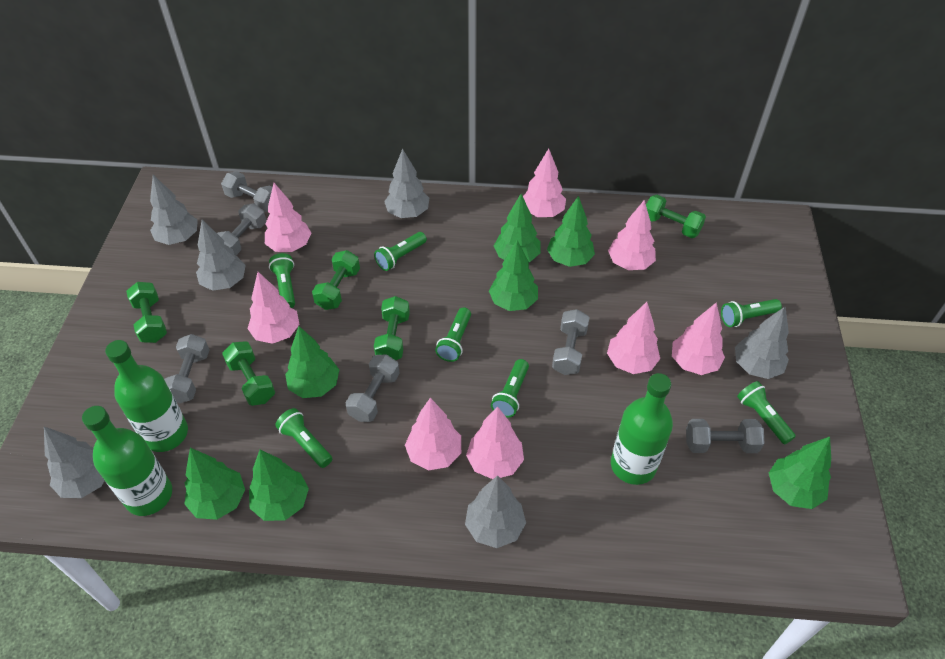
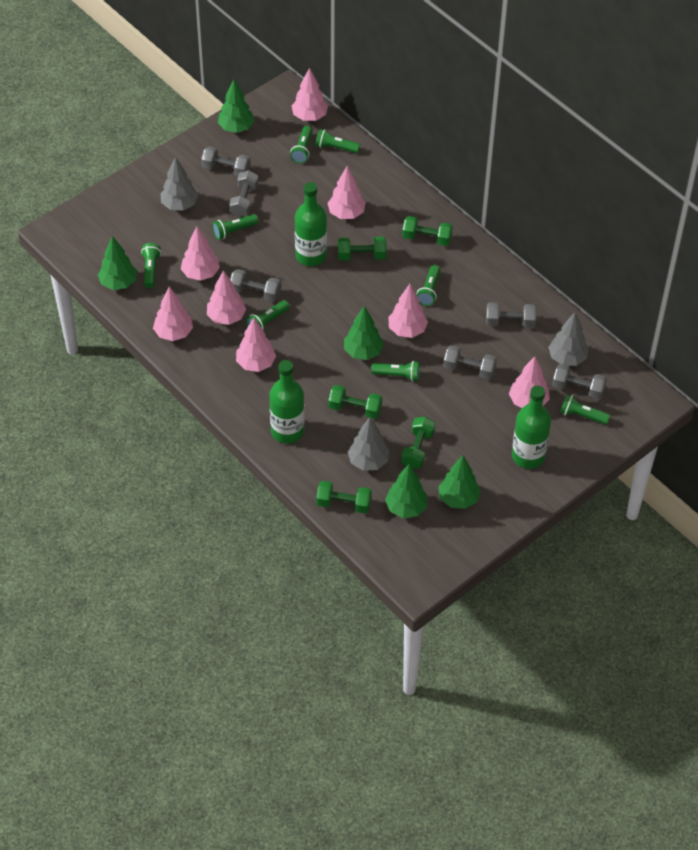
green flashlight: 7 -> 8
green tree: 7 -> 5
grey tree: 6 -> 3

